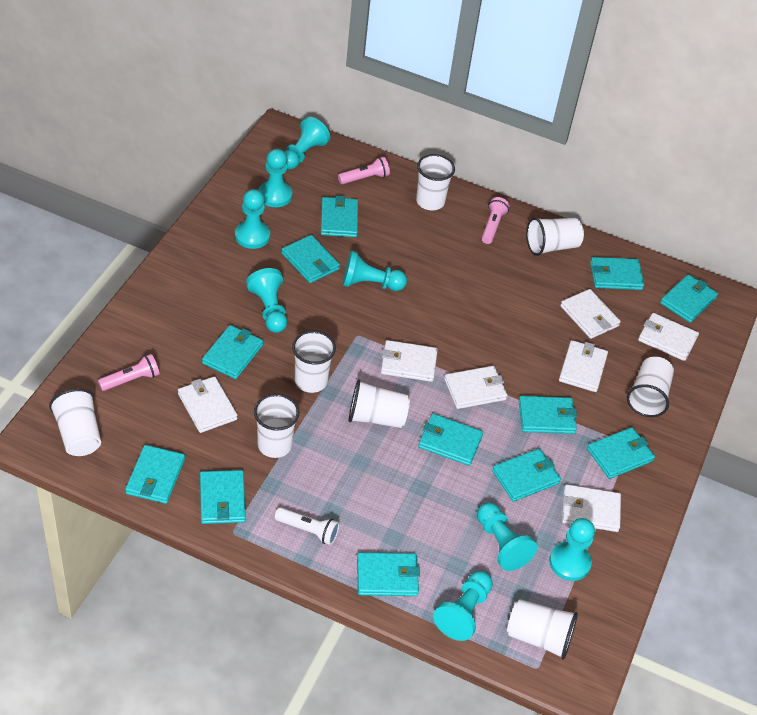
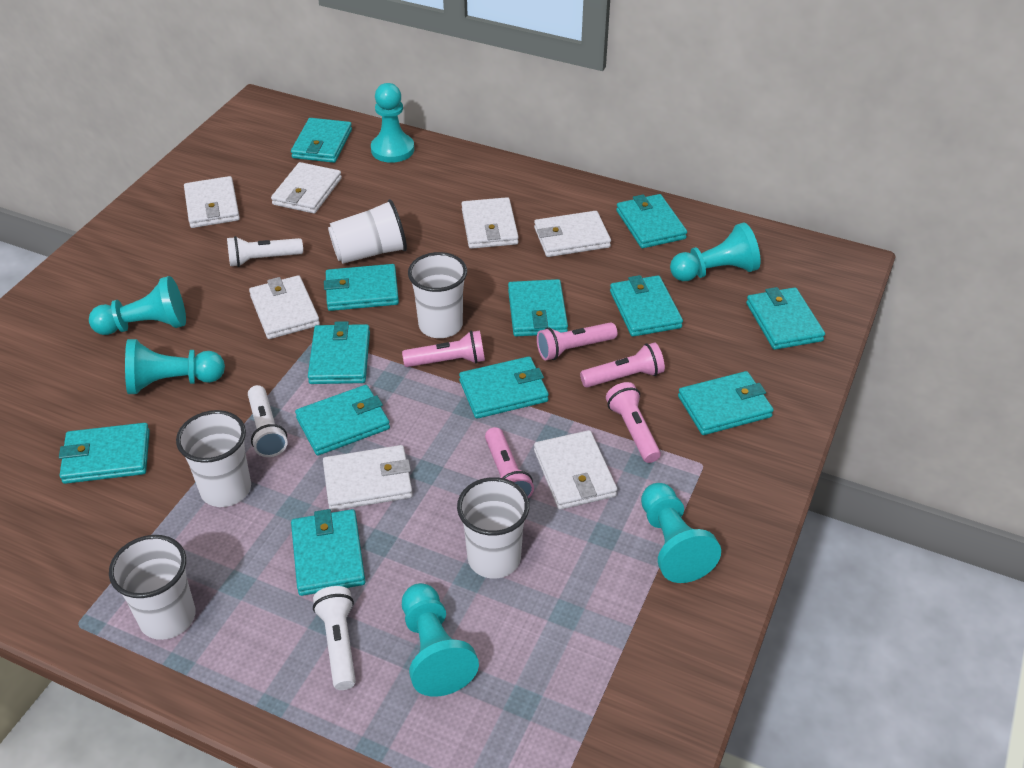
pink flashlight: 3 -> 5
turquoise pawn: 8 -> 6
white cup: 8 -> 5
white flashlight: 1 -> 3

